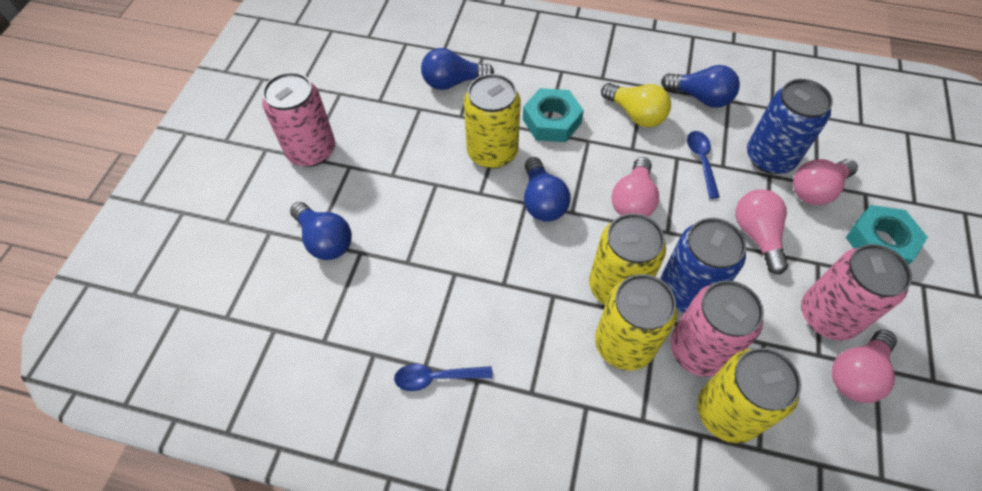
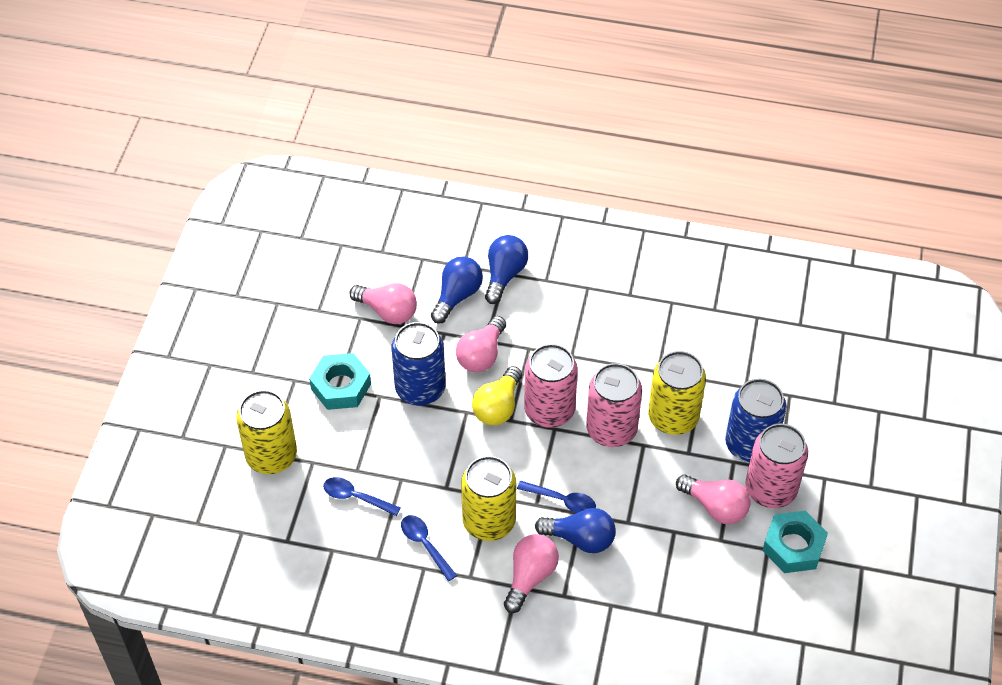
blue light bulb: 4 -> 3
blue spoon: 2 -> 3
yellow can: 4 -> 3

